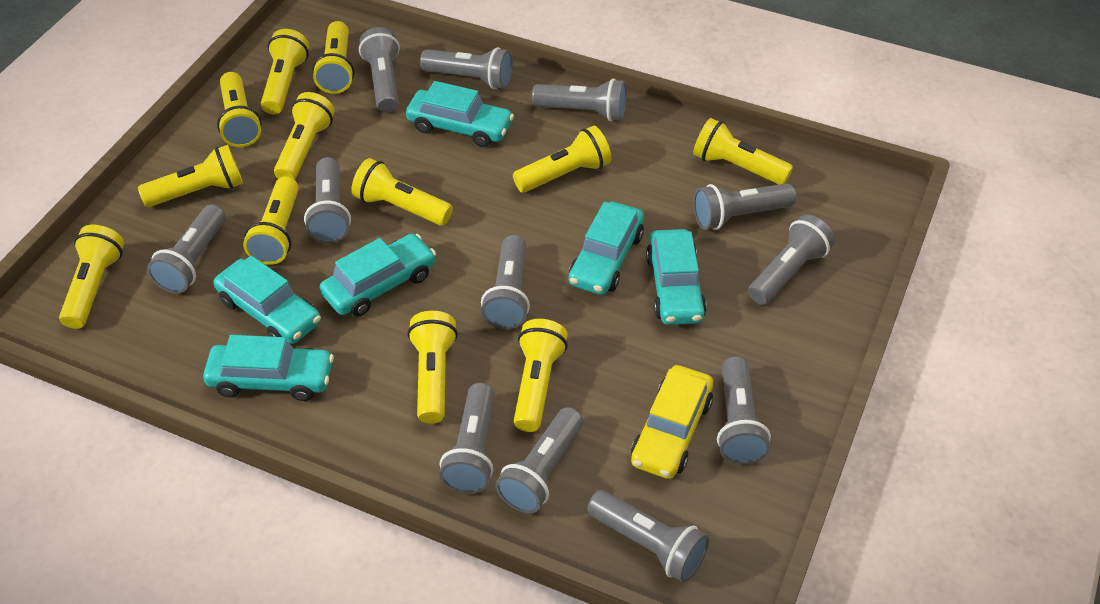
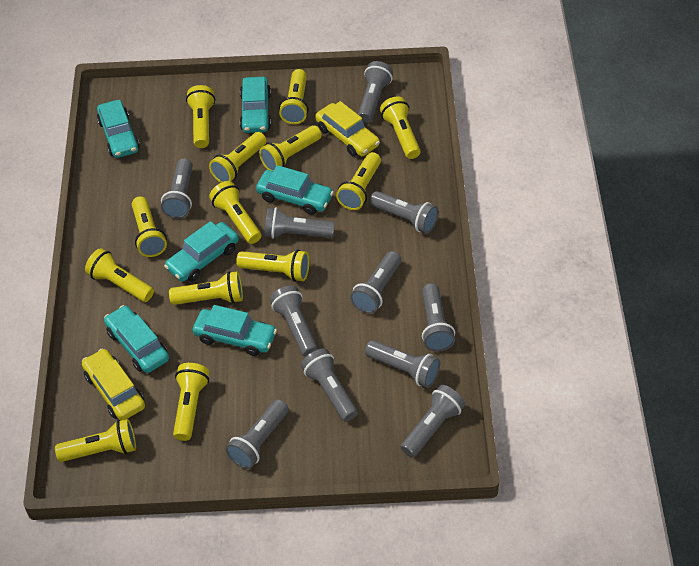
grey flashlight: 12 -> 11
yellow car: 1 -> 2
yellow flashlight: 12 -> 13

